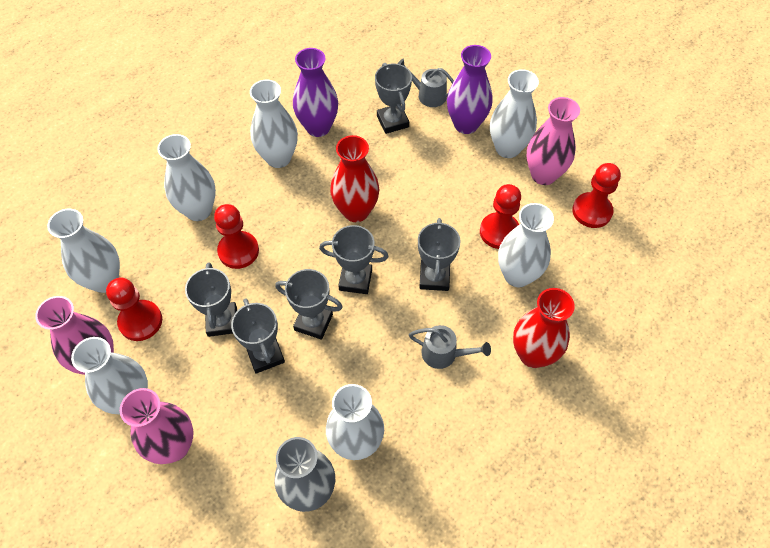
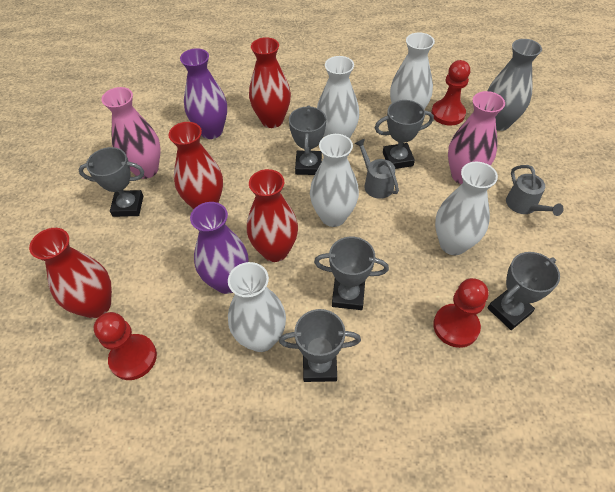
pink vase: 3 -> 2
red pawn: 4 -> 3
red vase: 2 -> 4
white vase: 7 -> 5

